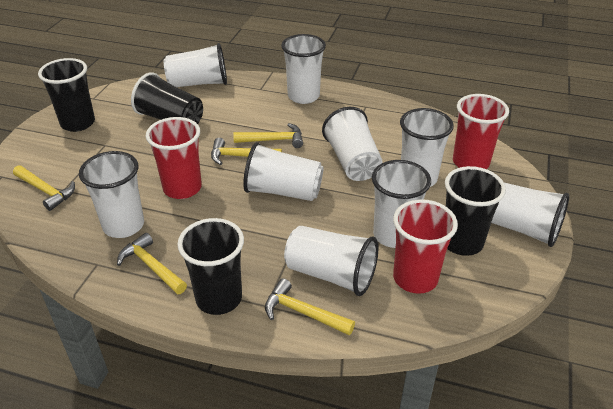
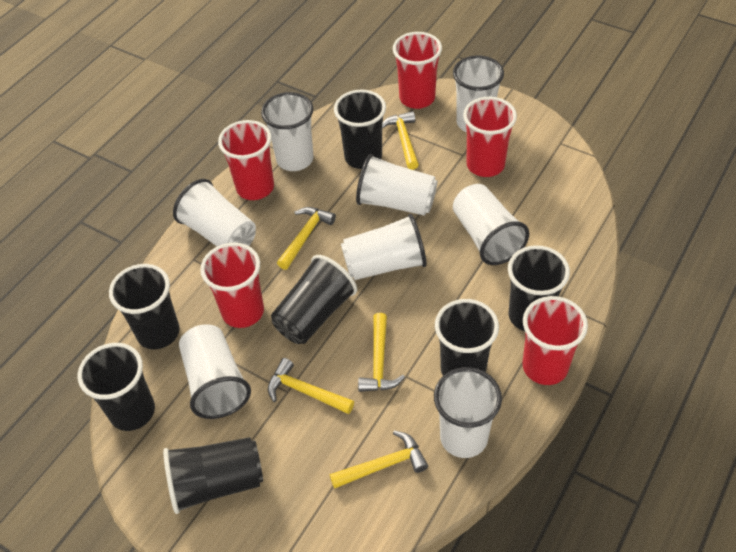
black cup: 4 -> 7
red cup: 3 -> 5
white cup: 9 -> 8

